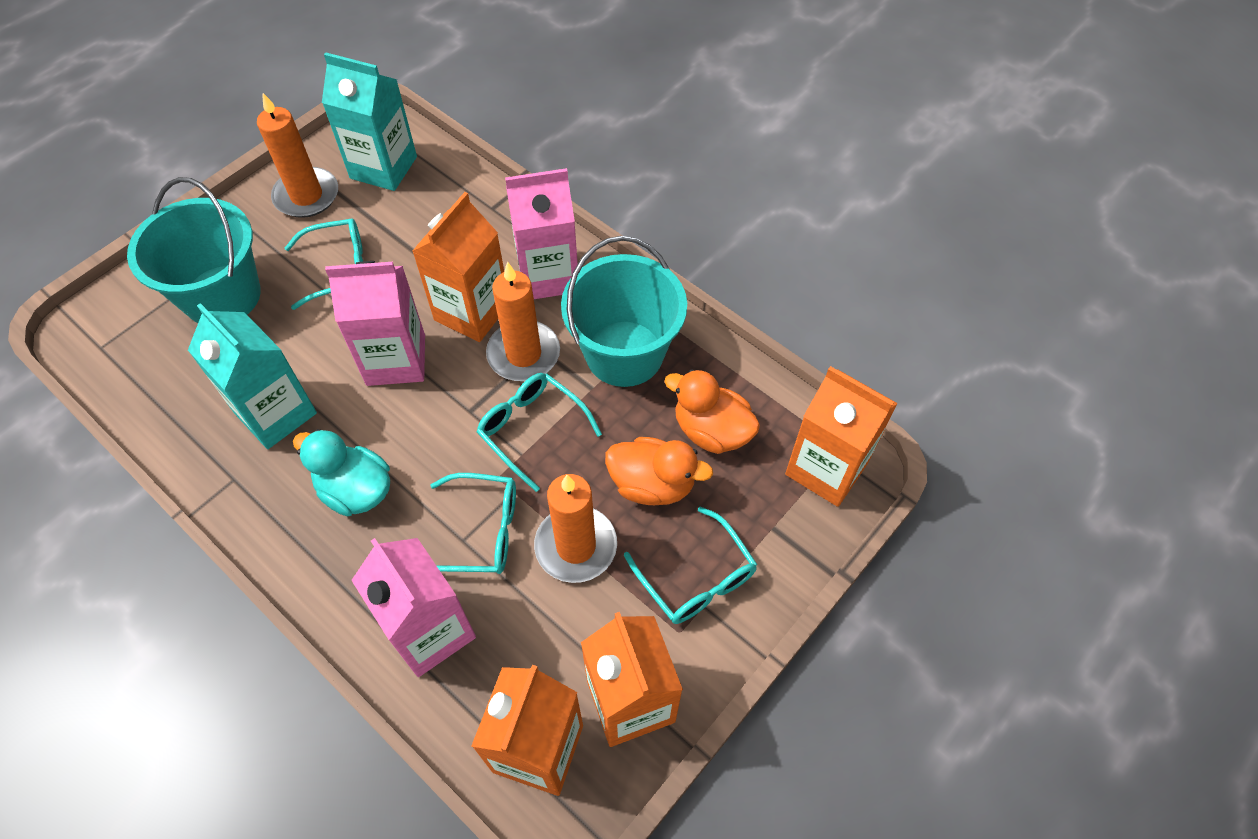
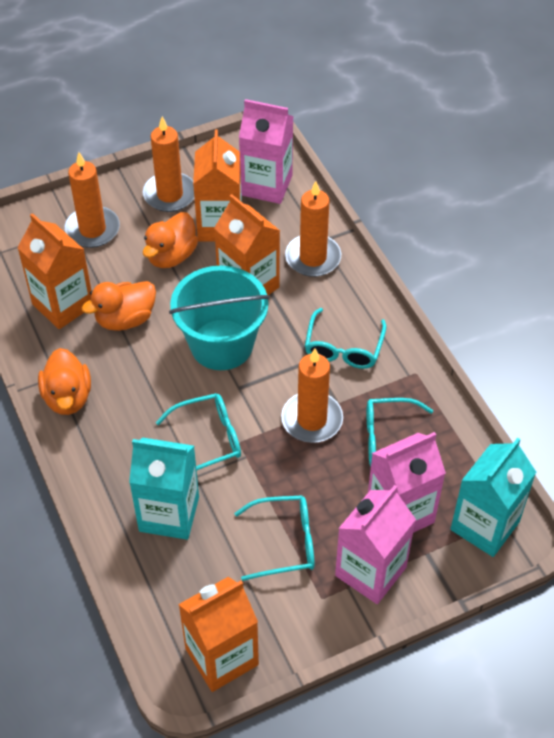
orange candle: 3 -> 4
orange duck: 2 -> 3
turquoise bucket: 2 -> 1
turquoise duck: 1 -> 0

